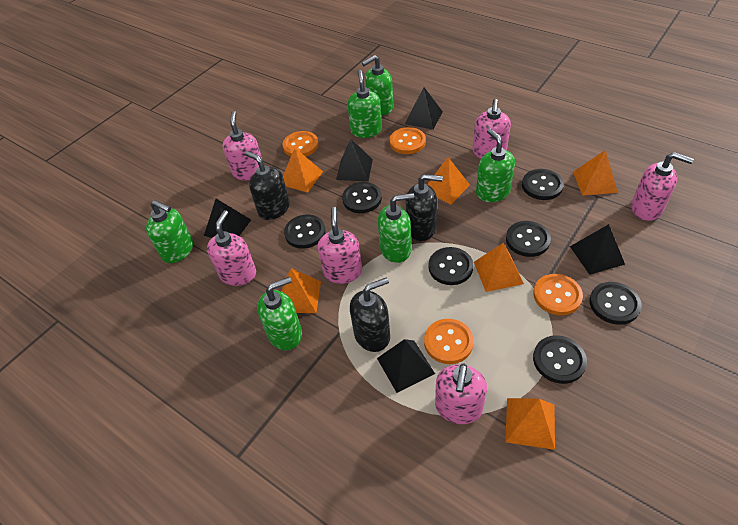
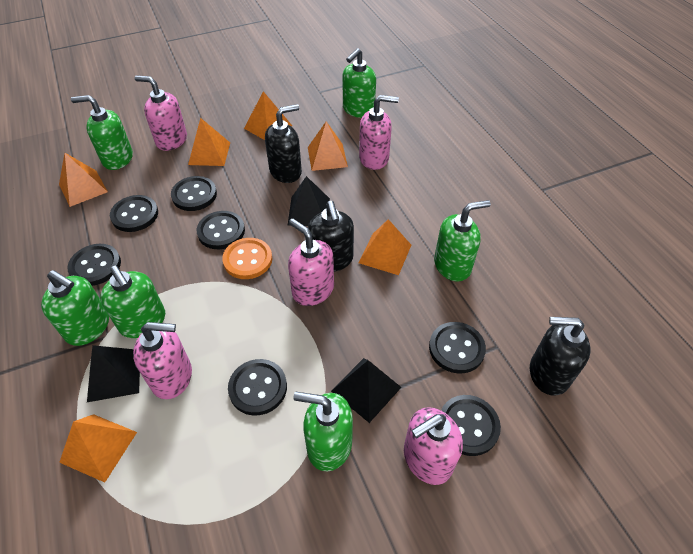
black pyramid: 5 -> 3
orange button: 4 -> 1
pink soap dispenser: 6 -> 5

